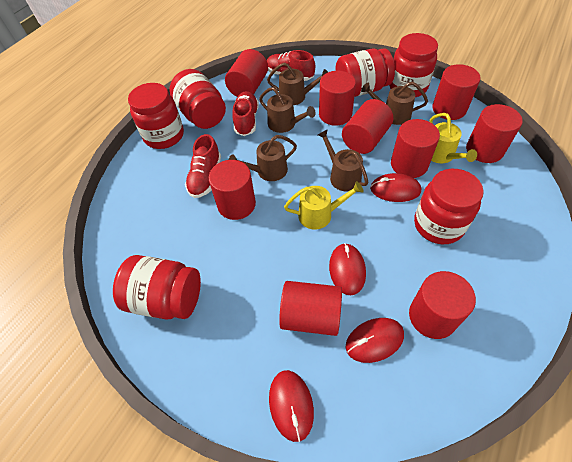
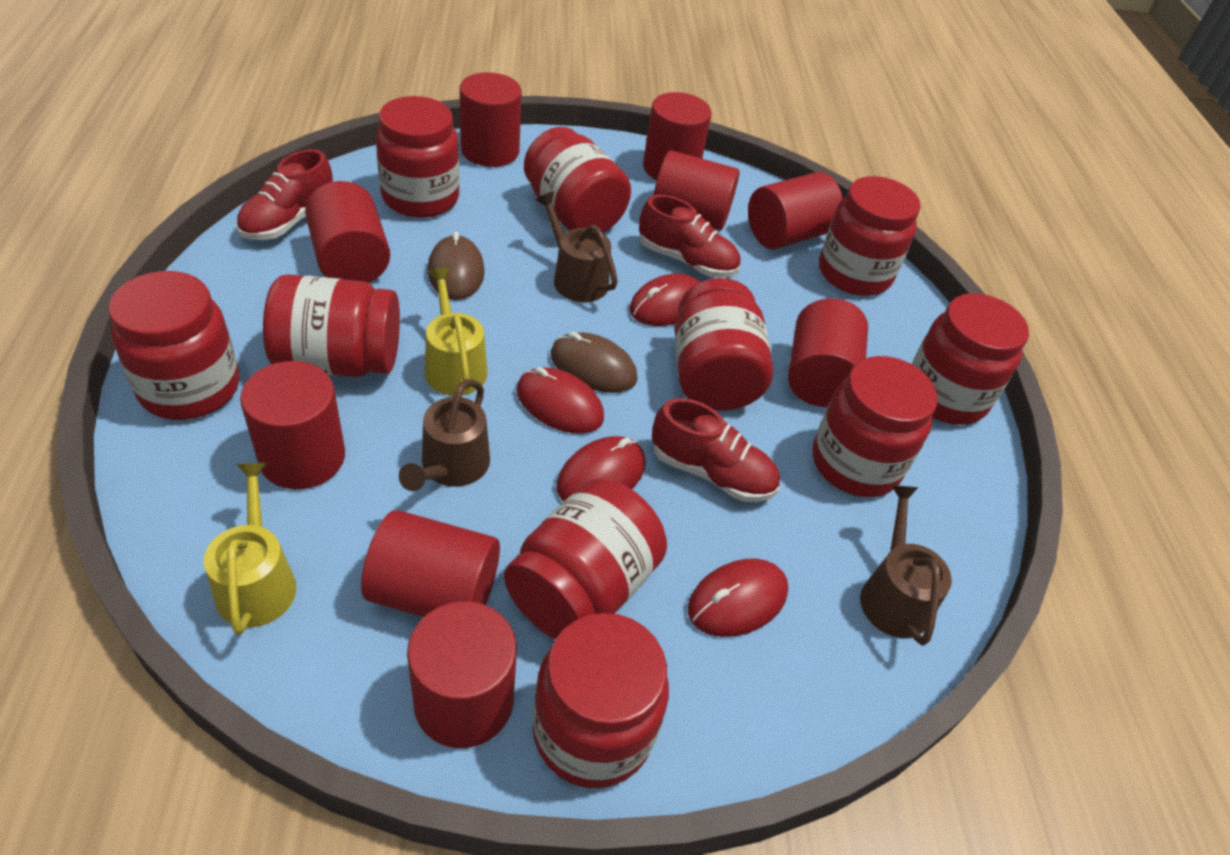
brown mouse: 0 -> 2
brown watering can: 5 -> 3
red jar: 6 -> 10

